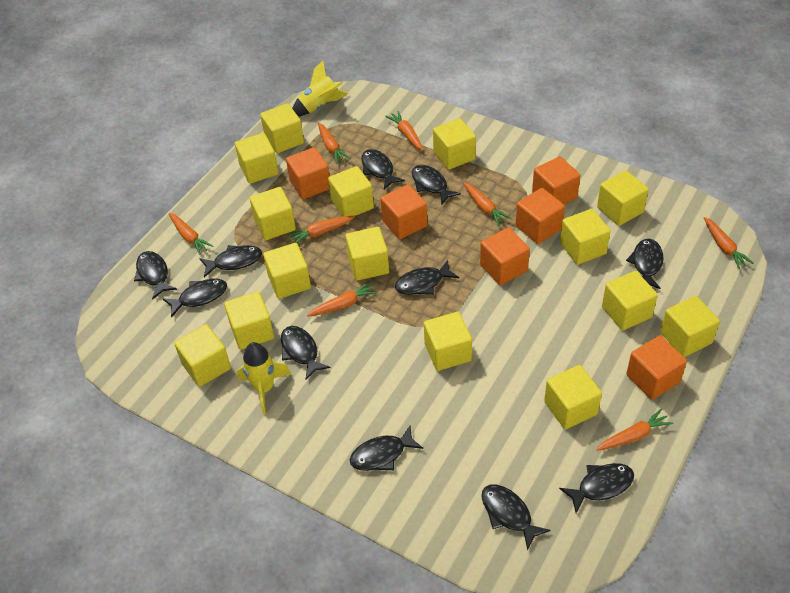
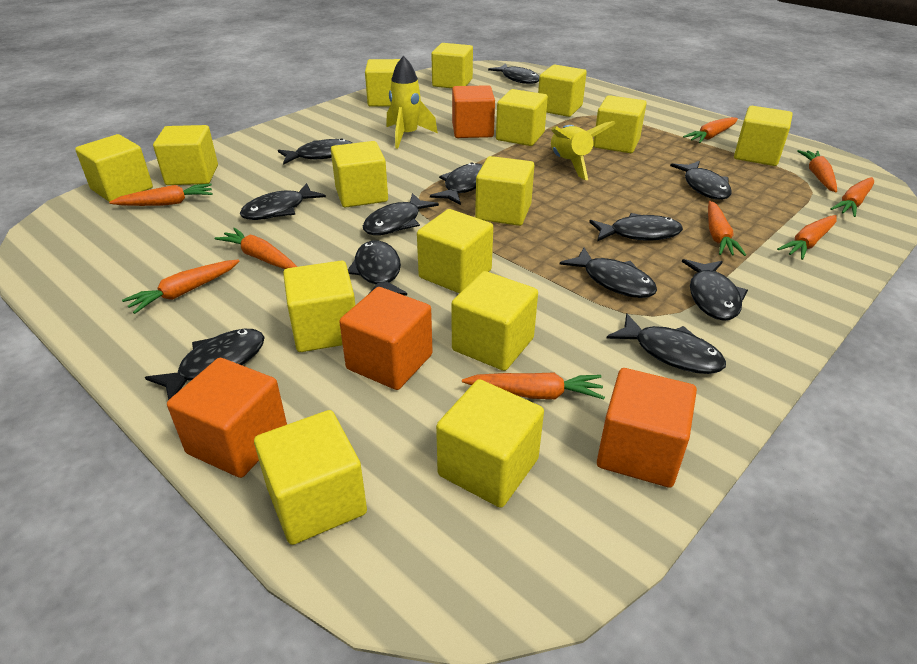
black fish: 11 -> 12
orange carrot: 8 -> 9
orange cube: 6 -> 4

